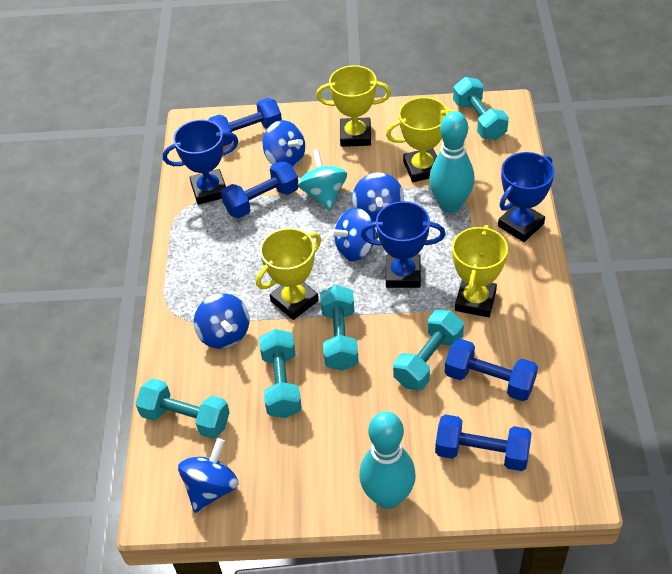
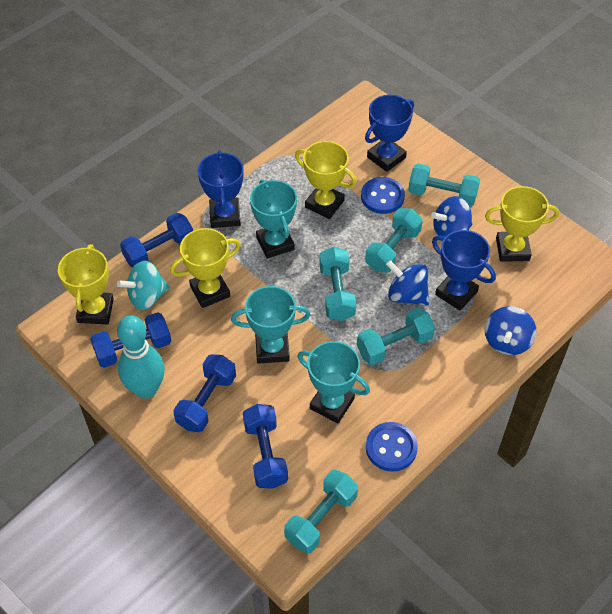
blue button: 0 -> 2
blue spinning top: 5 -> 3
turquoise bowling pin: 2 -> 1
turquoise trophy: 0 -> 3

